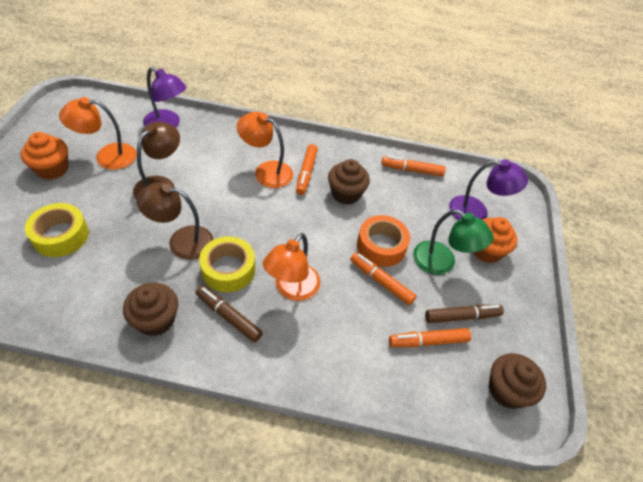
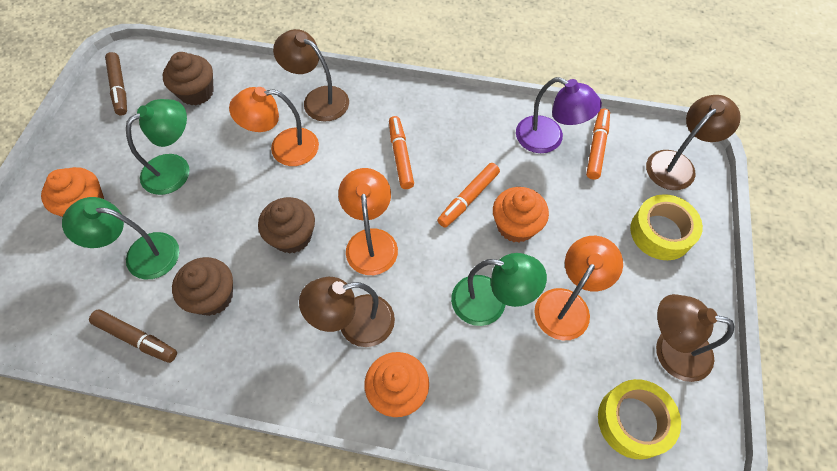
brown lamp: 2 -> 4
green lamp: 1 -> 3
orange cupcake: 2 -> 3
orange marker: 4 -> 3
orange tape: 1 -> 0
purple lamp: 2 -> 1

